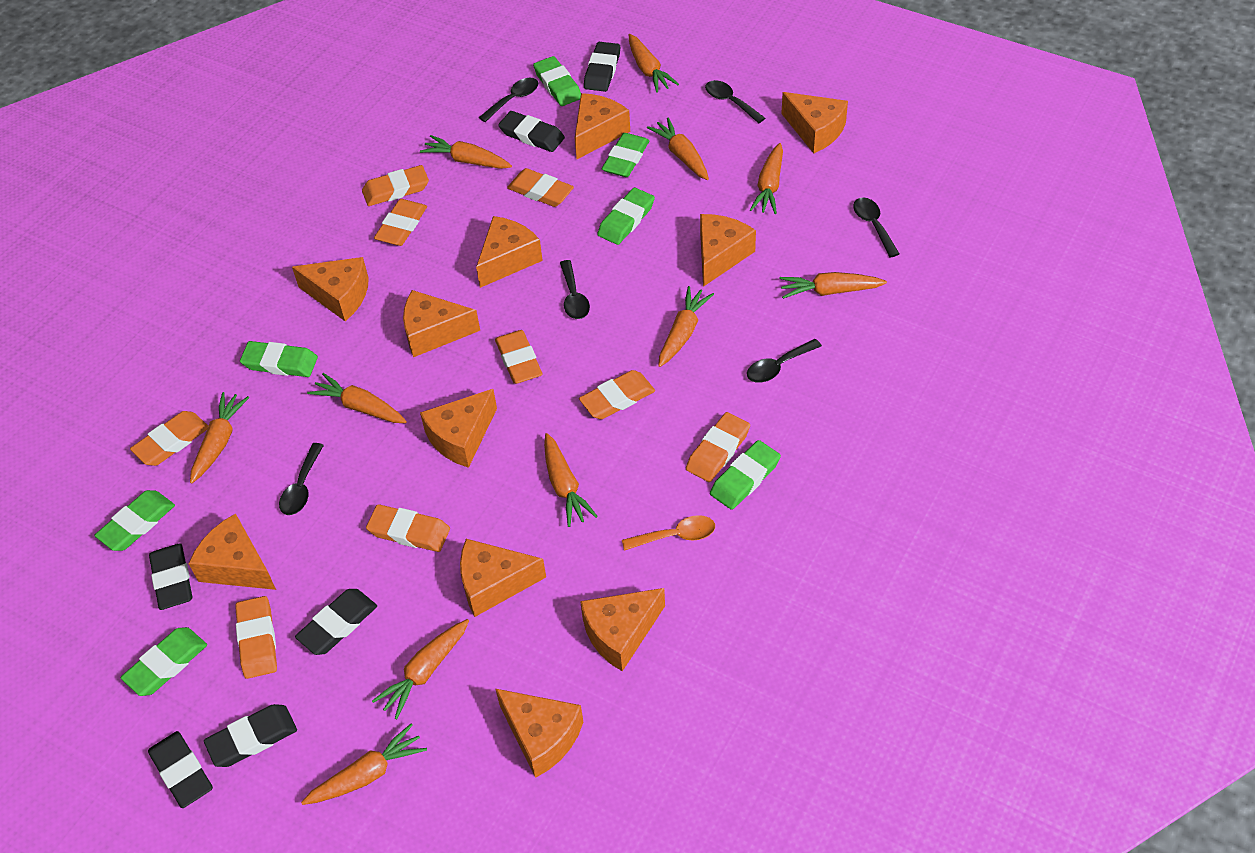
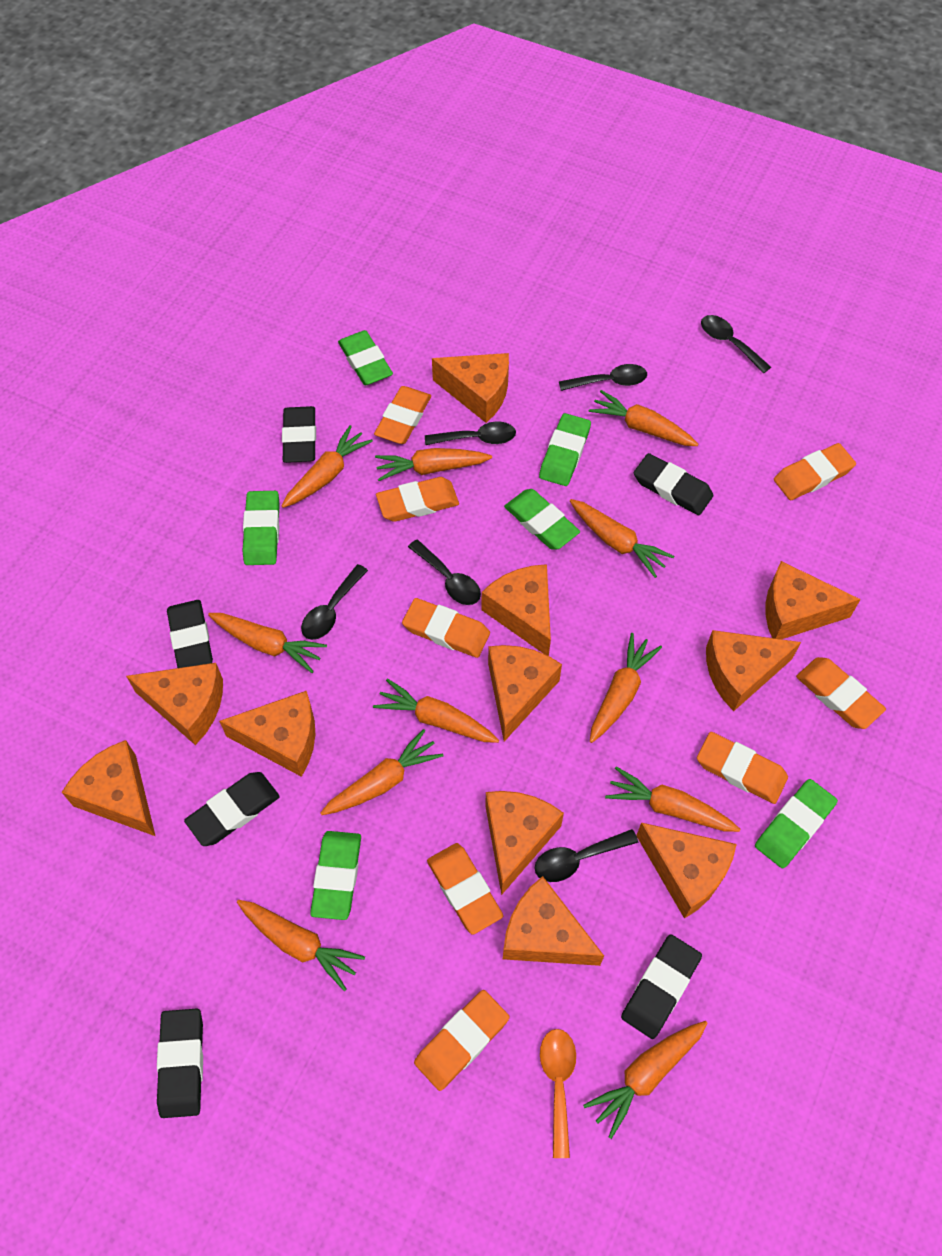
green eraser: 7 -> 6
orange eraser: 9 -> 8

